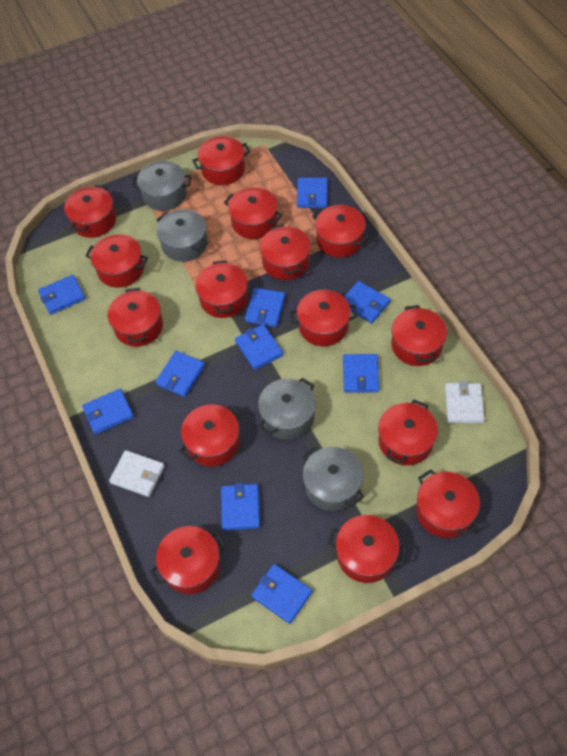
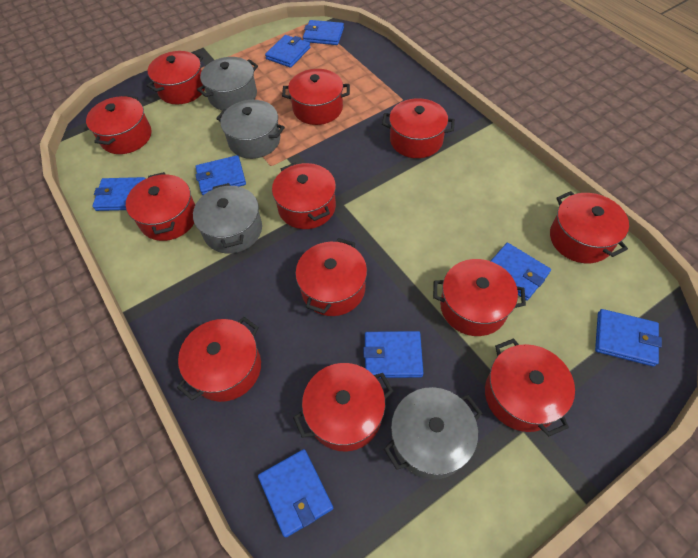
blue wallet: 10 -> 8
red pot: 15 -> 12
white wallet: 2 -> 0

